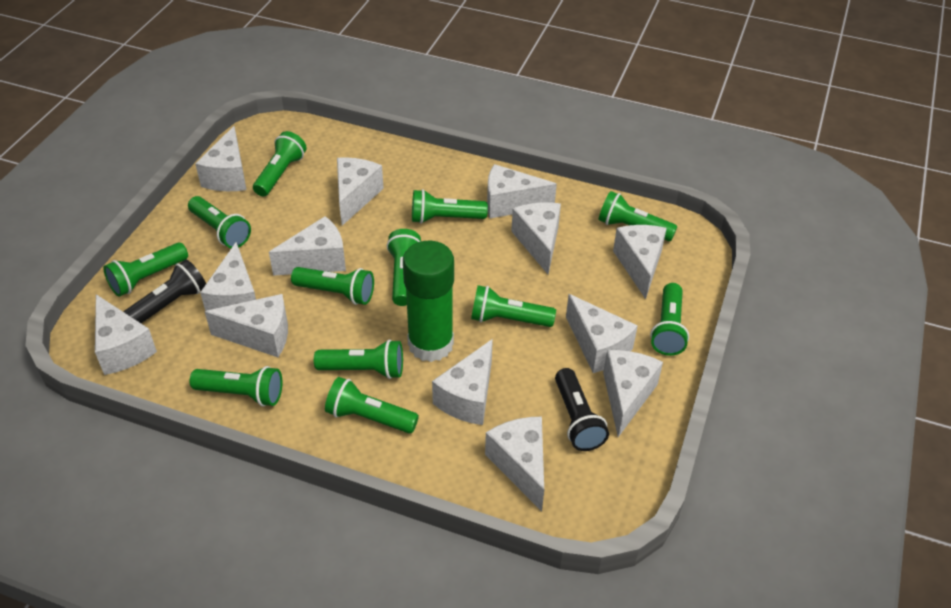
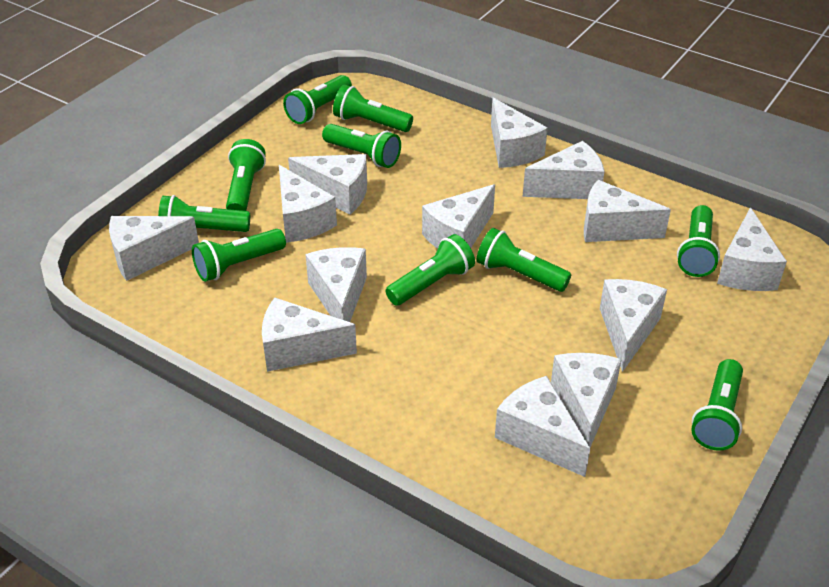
black flashlight: 2 -> 0
green flashlight: 12 -> 10
green glue stick: 1 -> 0

